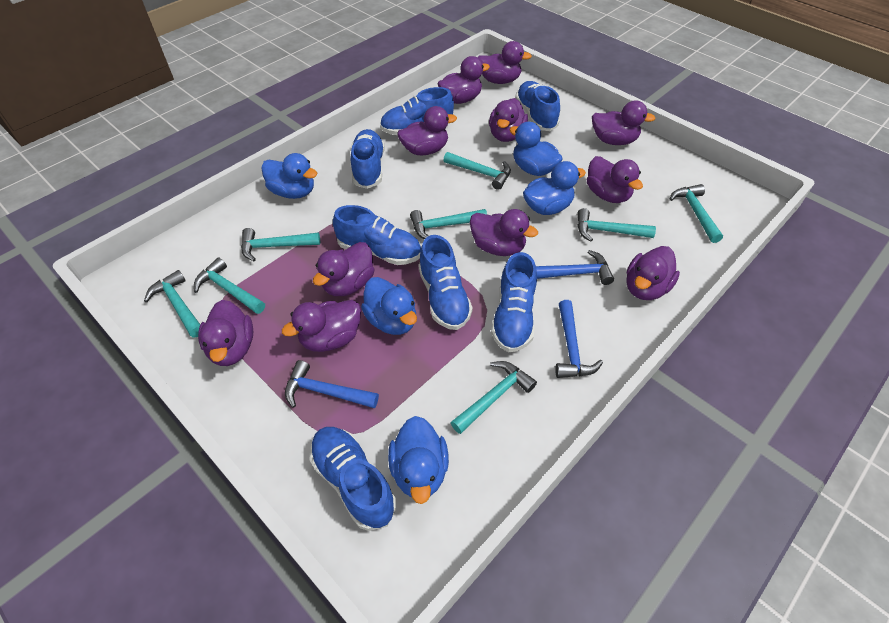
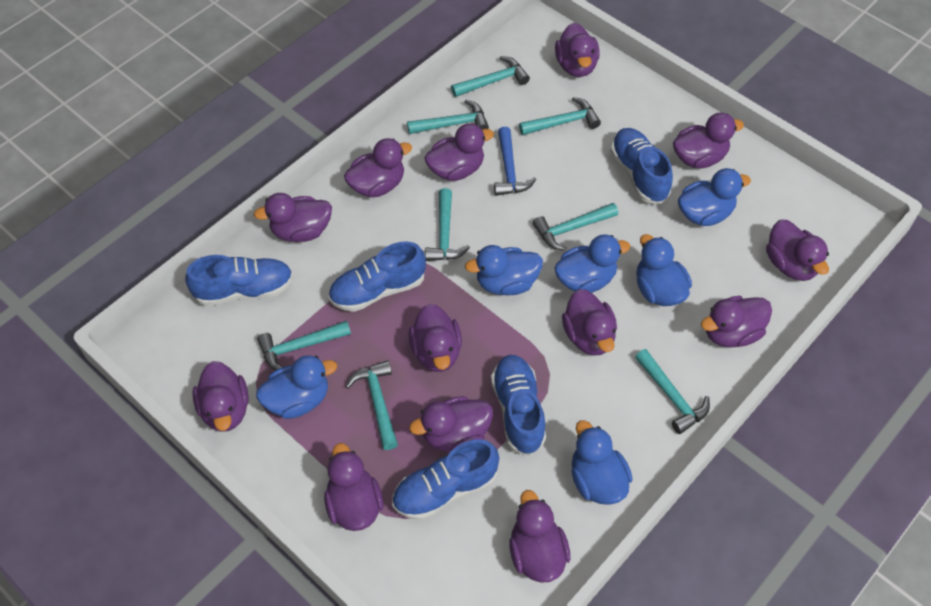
blue duck: 5 -> 6
blue hammer: 3 -> 1
blue shoe: 7 -> 5
purple duck: 11 -> 13

